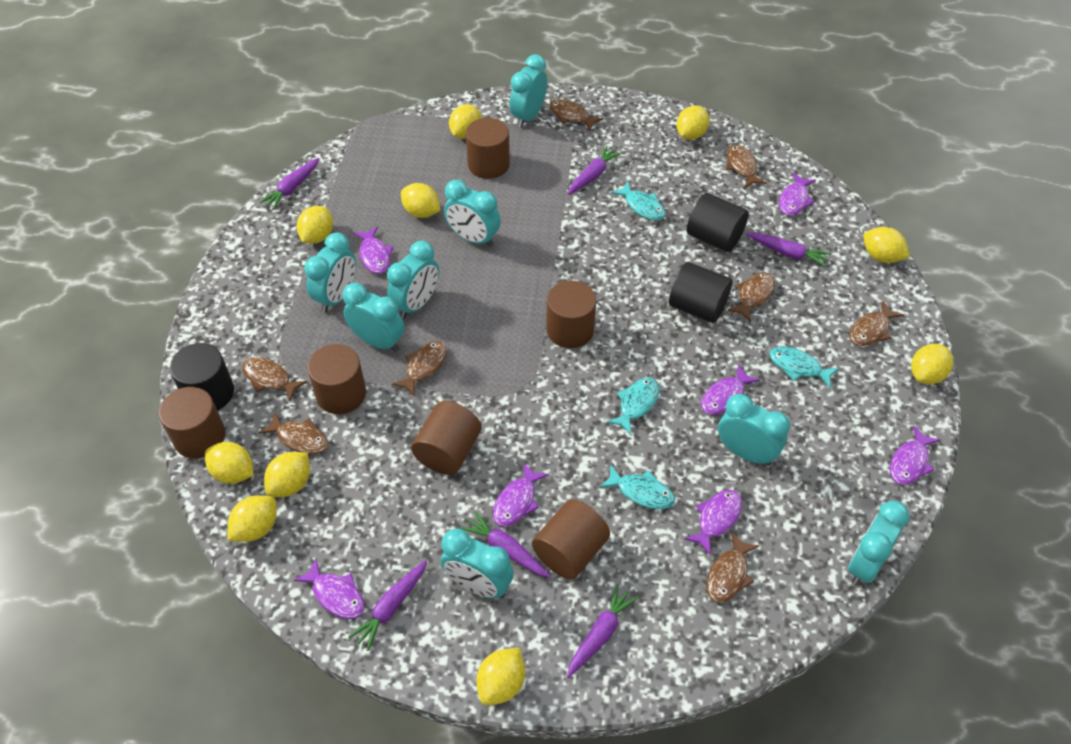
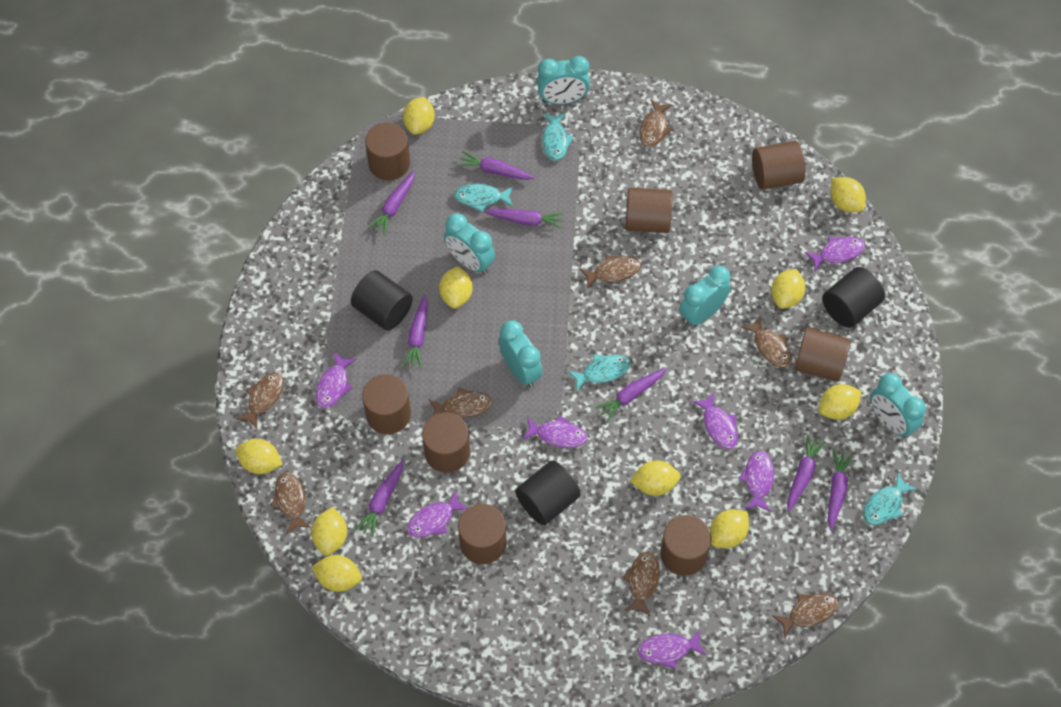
brown cylinder: 6 -> 8
purple carrot: 6 -> 8
turquoise clock: 8 -> 5

